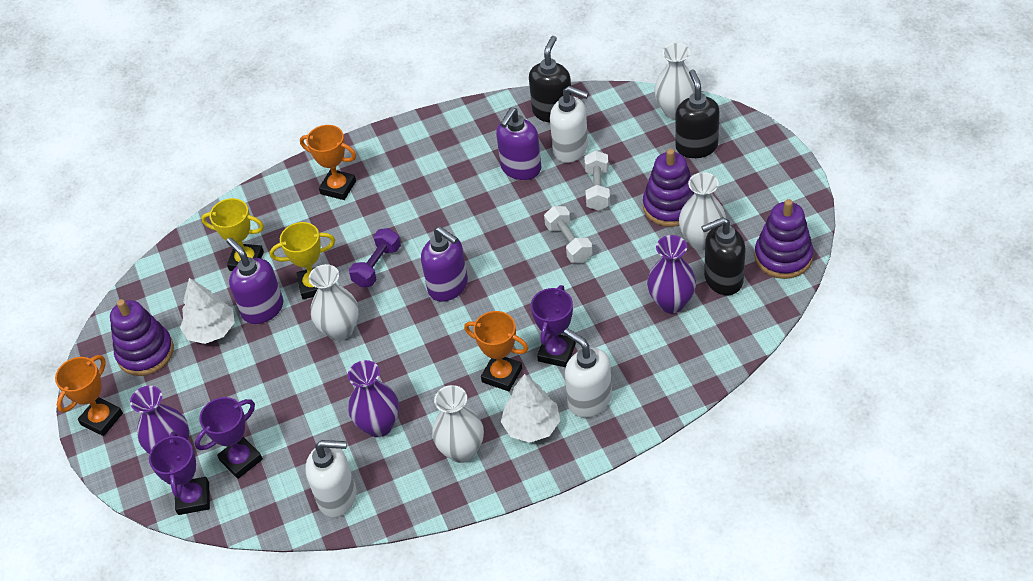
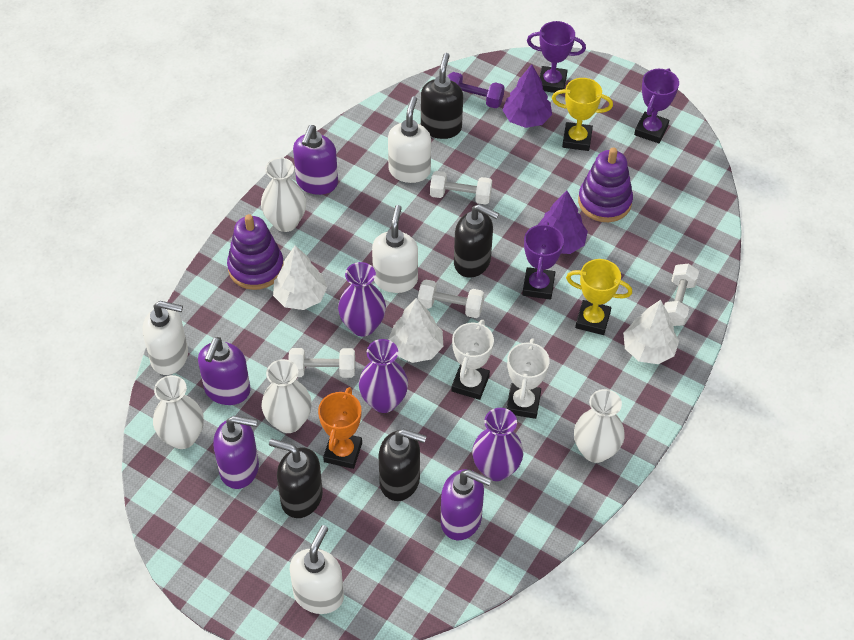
black soap dispenser: 3 -> 4
orange trophy: 3 -> 1
purple soap dispenser: 3 -> 4
purple stacking toy: 3 -> 2
purple tree: 0 -> 2
white dumbbell: 2 -> 4
white soap dispenser: 3 -> 4
white tree: 2 -> 3
white trophy: 0 -> 2

